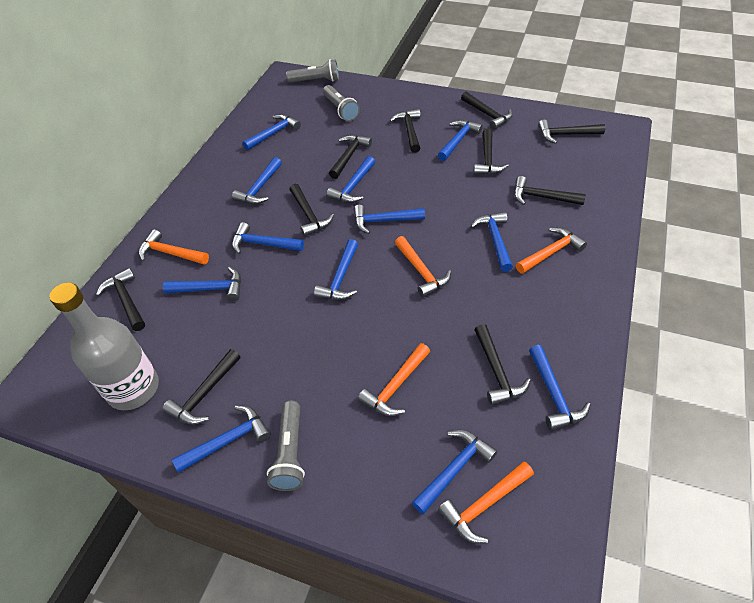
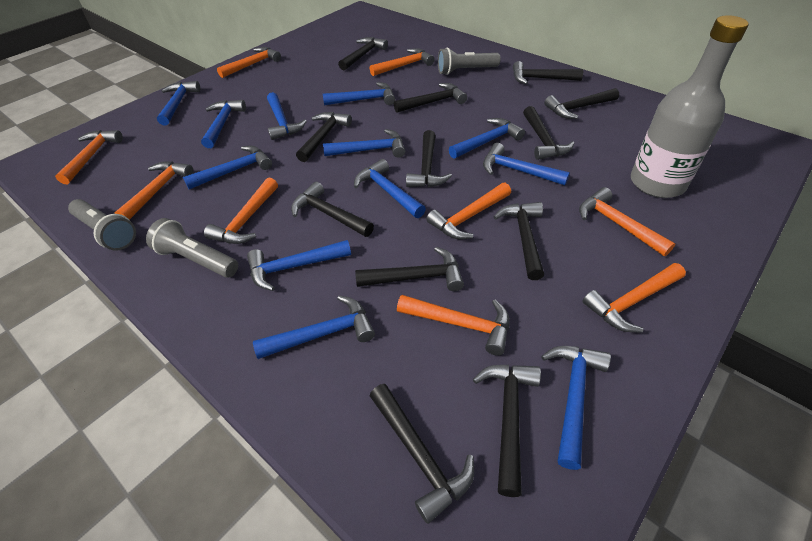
black hammer: 10 -> 12
orange hammer: 5 -> 9

